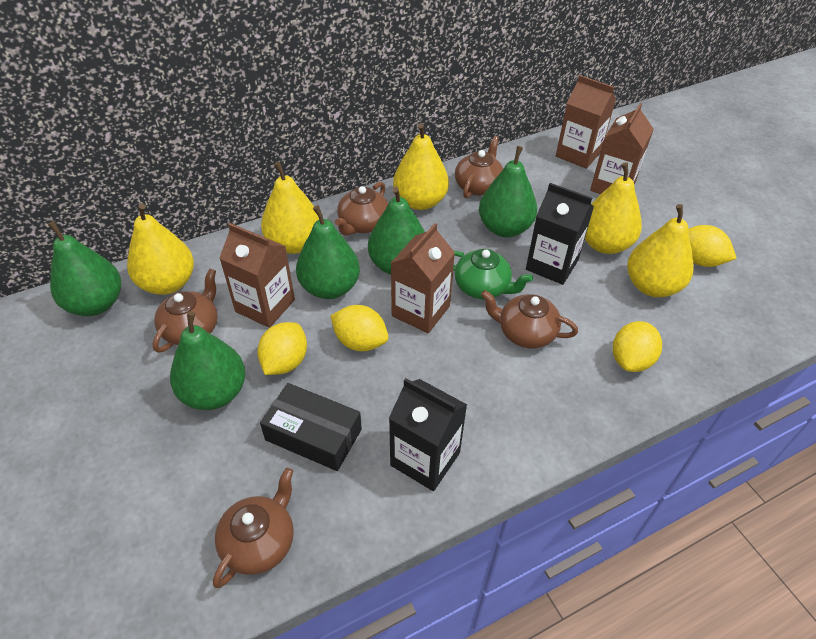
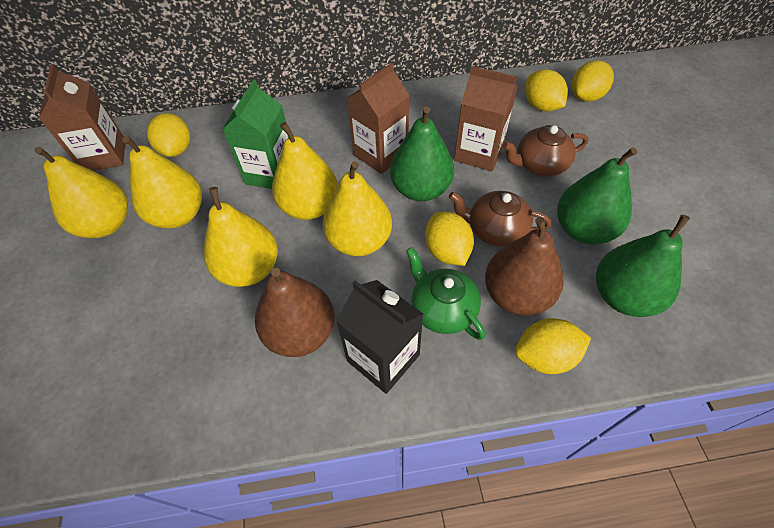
black box: 1 -> 0
black carton: 2 -> 1
brown carton: 4 -> 3
brown pear: 0 -> 2
brown teapot: 5 -> 2
green carton: 0 -> 1
green pear: 5 -> 3
yellow lemon: 4 -> 5

